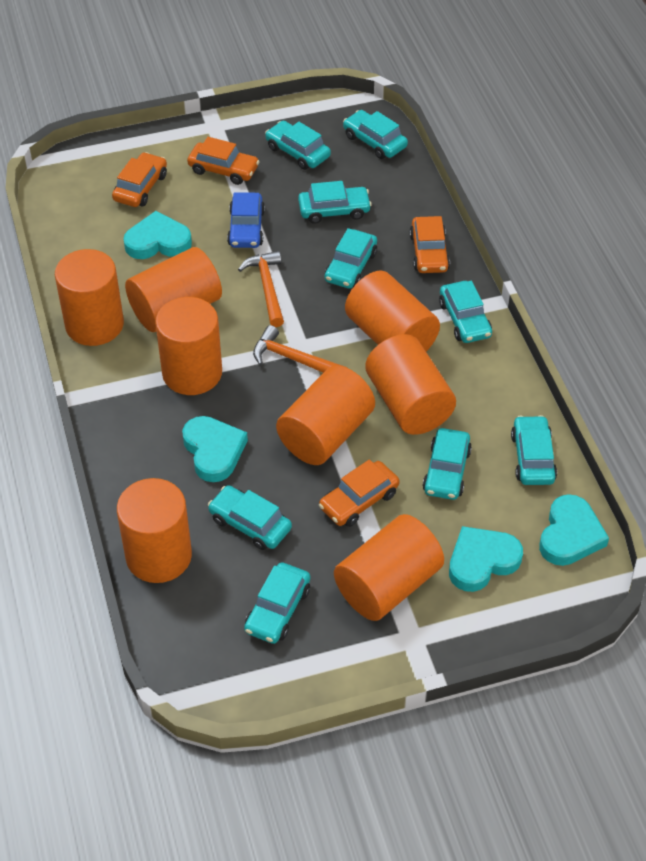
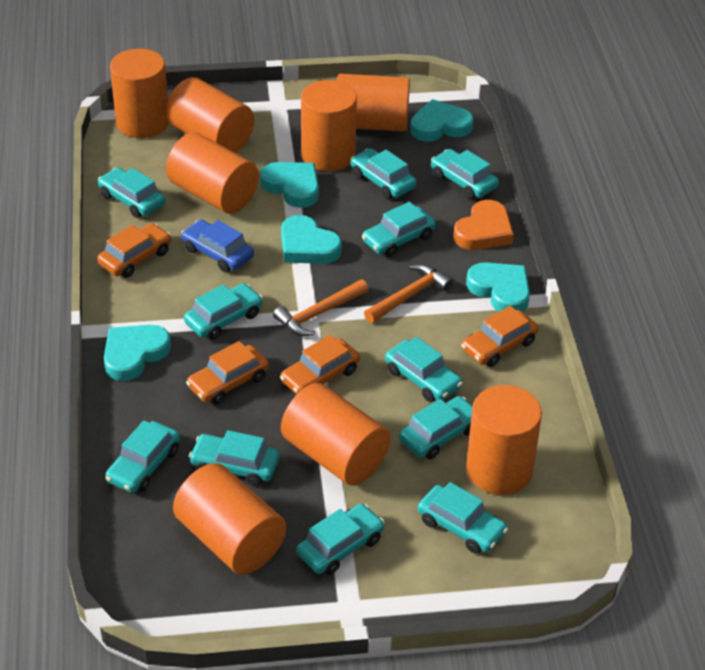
orange heart: 0 -> 1
turquoise car: 9 -> 11
turquoise heart: 4 -> 5

